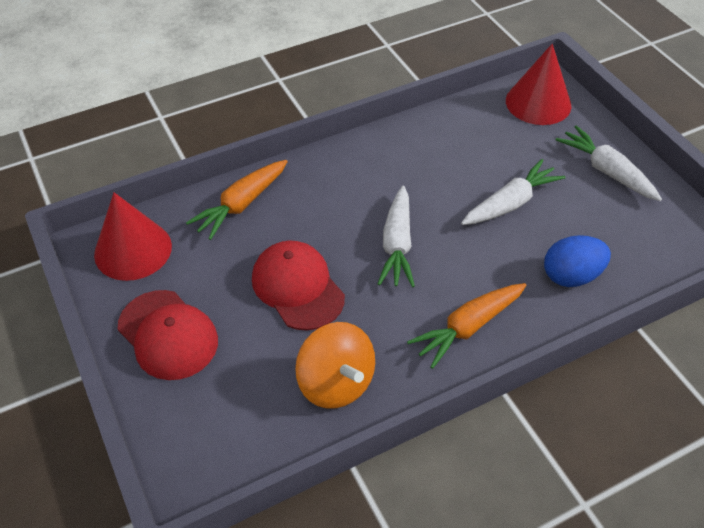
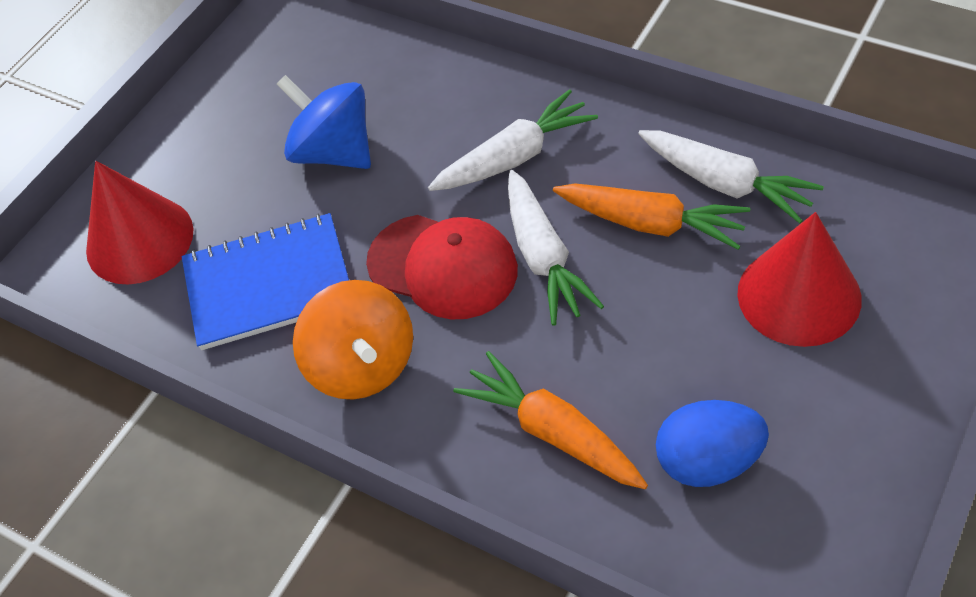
blue notebook: 0 -> 1
blue spinning top: 0 -> 1
red cap: 2 -> 1

